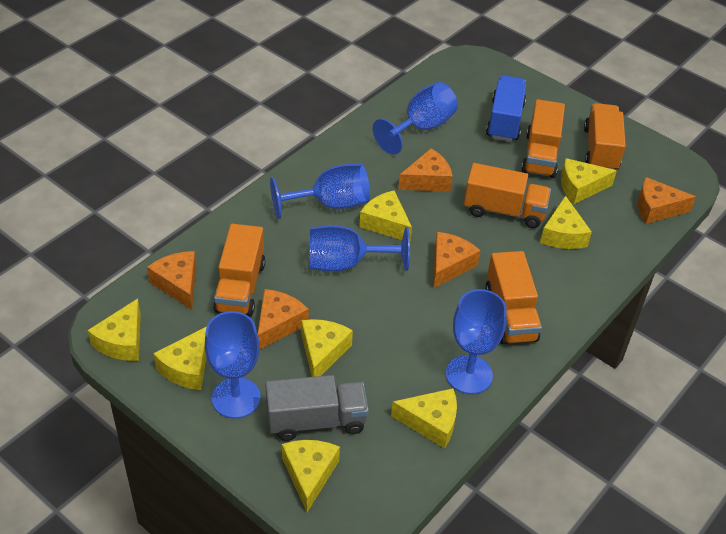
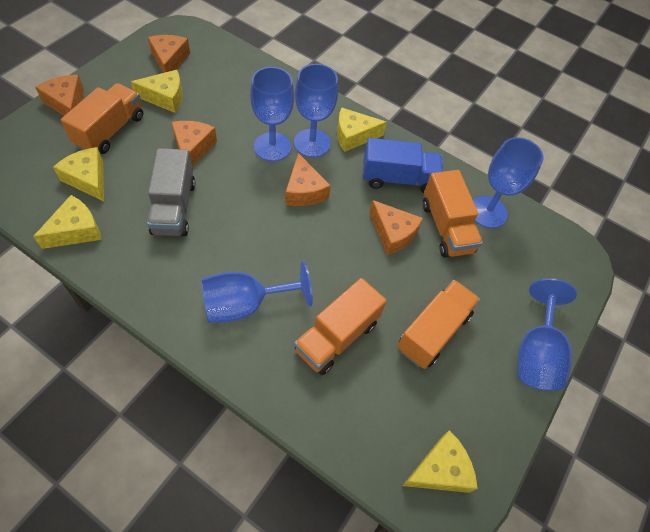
orange truck: 5 -> 4
yellow cheese: 8 -> 5

